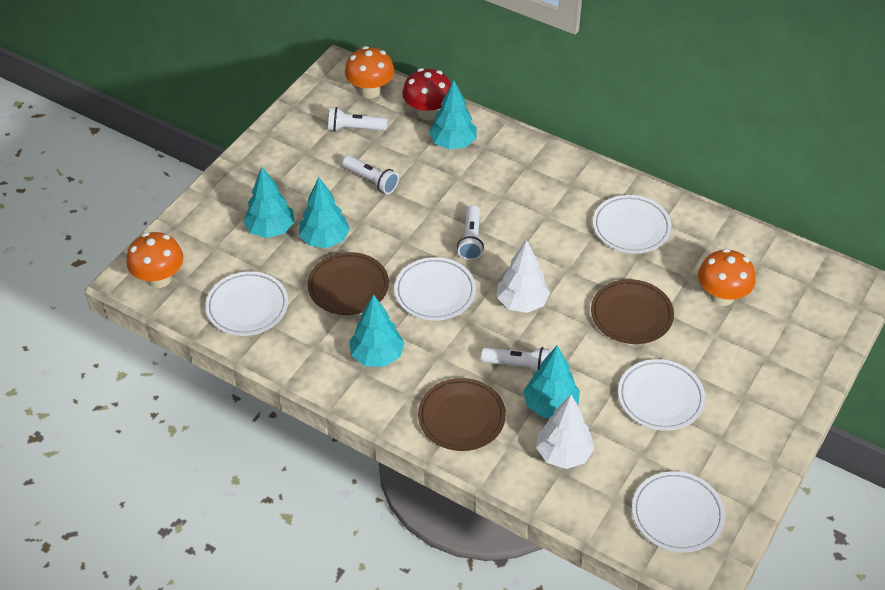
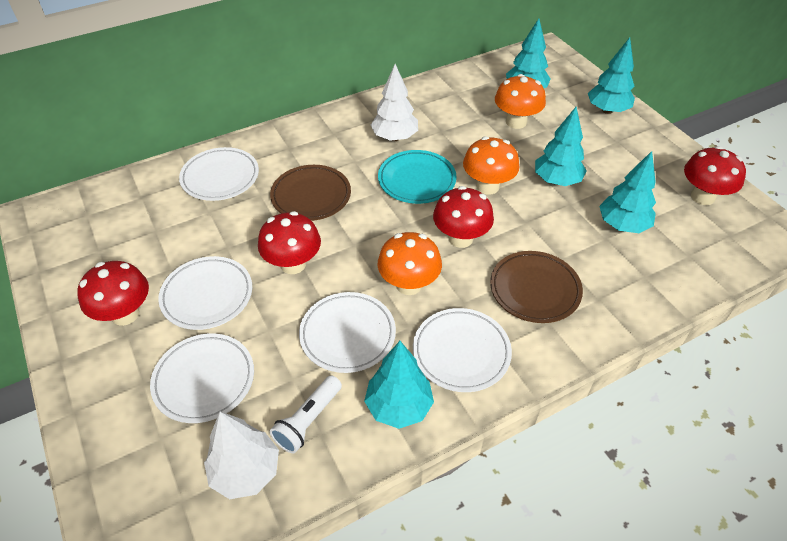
brown plate: 3 -> 2
red mushroom: 1 -> 4
turquoise plate: 0 -> 1
white flashlight: 4 -> 1

